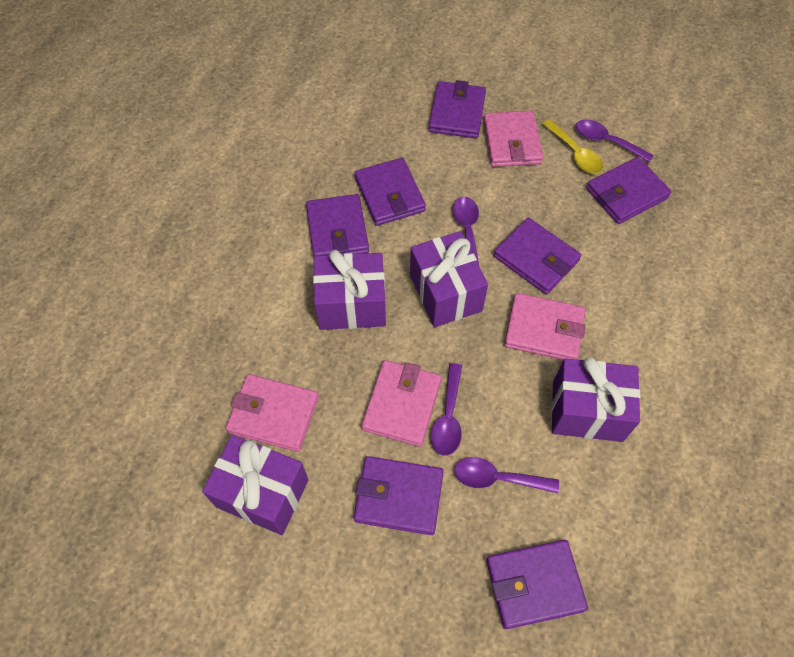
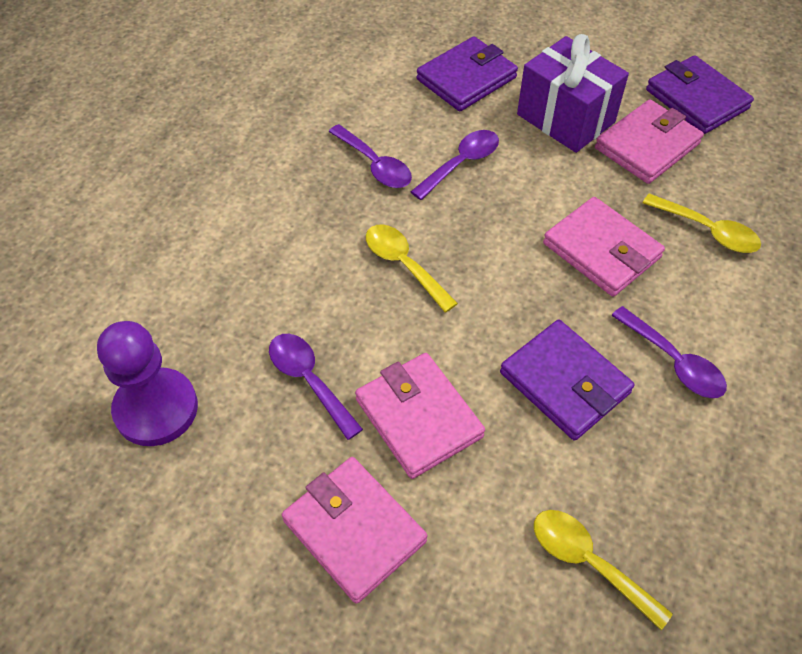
purple gift: 4 -> 1
purple pawn: 0 -> 1
purple wallet: 7 -> 3
yellow spoon: 1 -> 3

